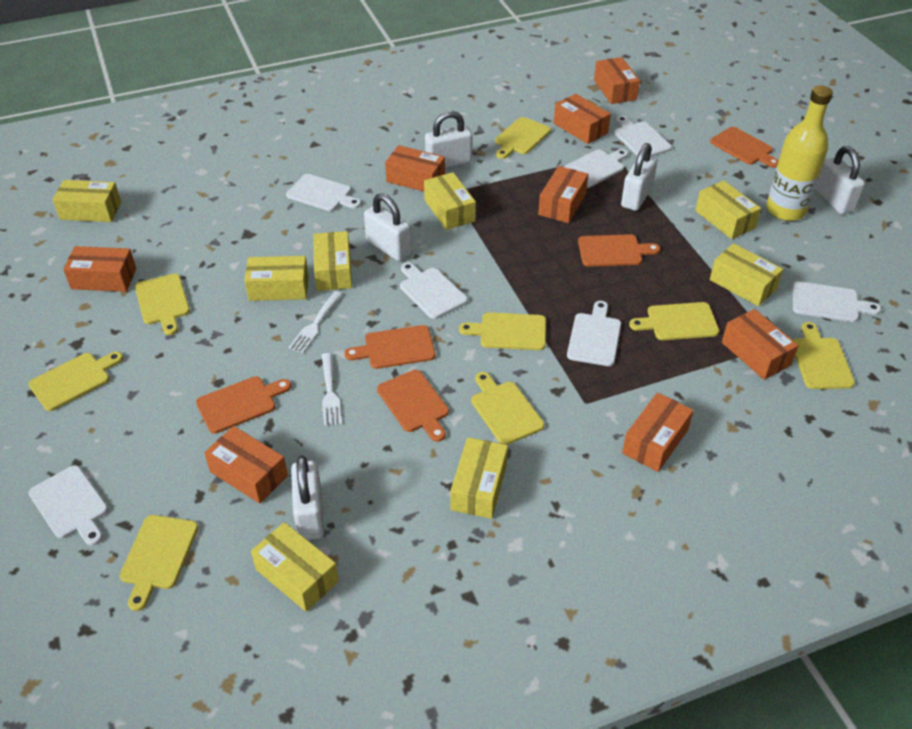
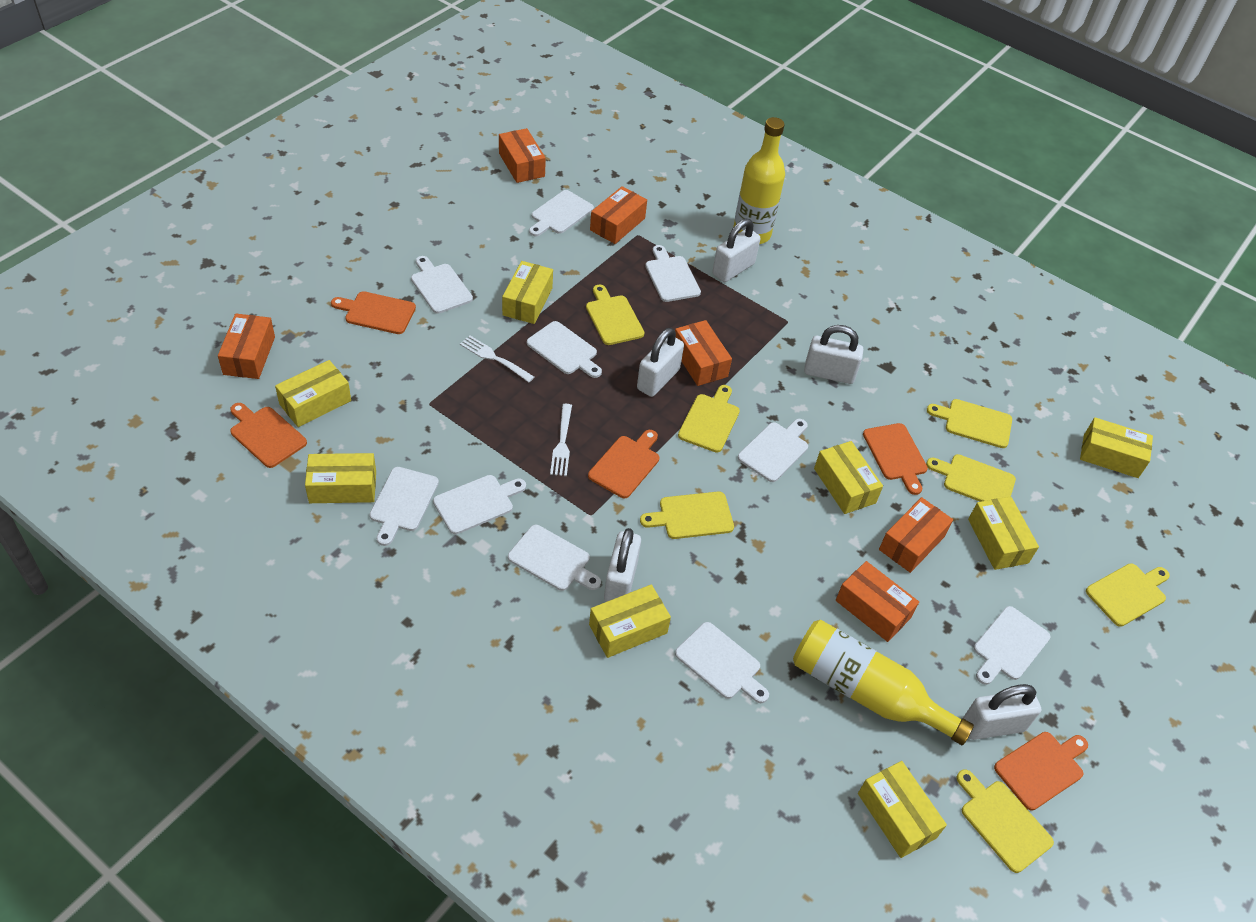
orange box: 8 -> 6
white cutting board: 7 -> 10
yellow bottle: 1 -> 2
yellow cutting board: 8 -> 7

